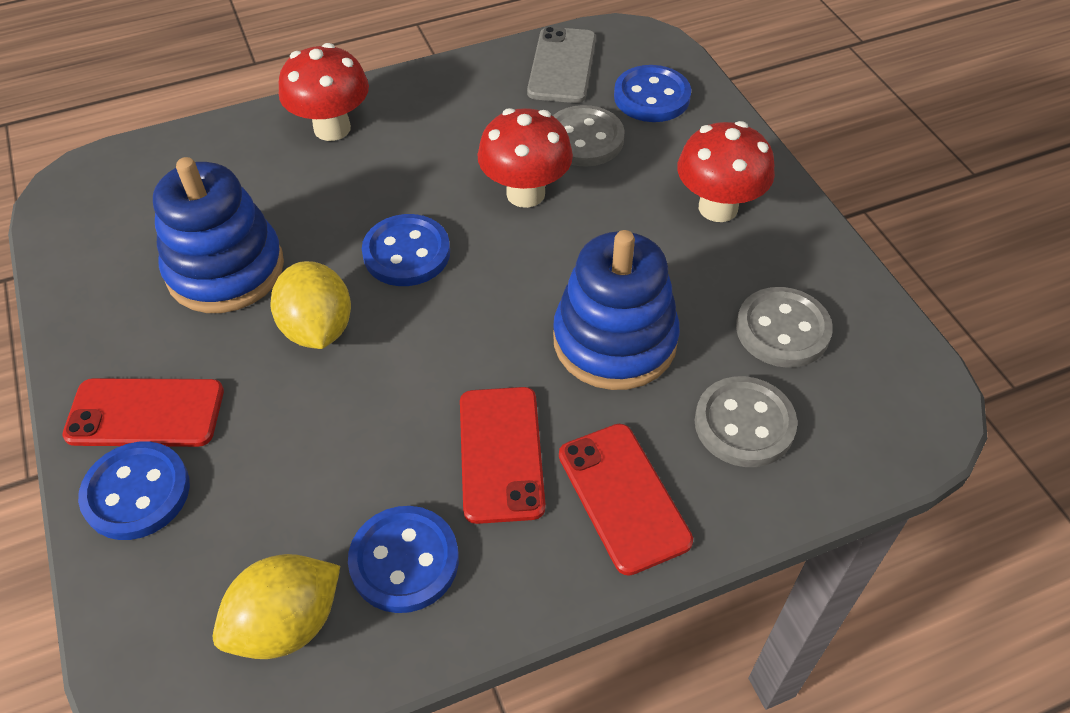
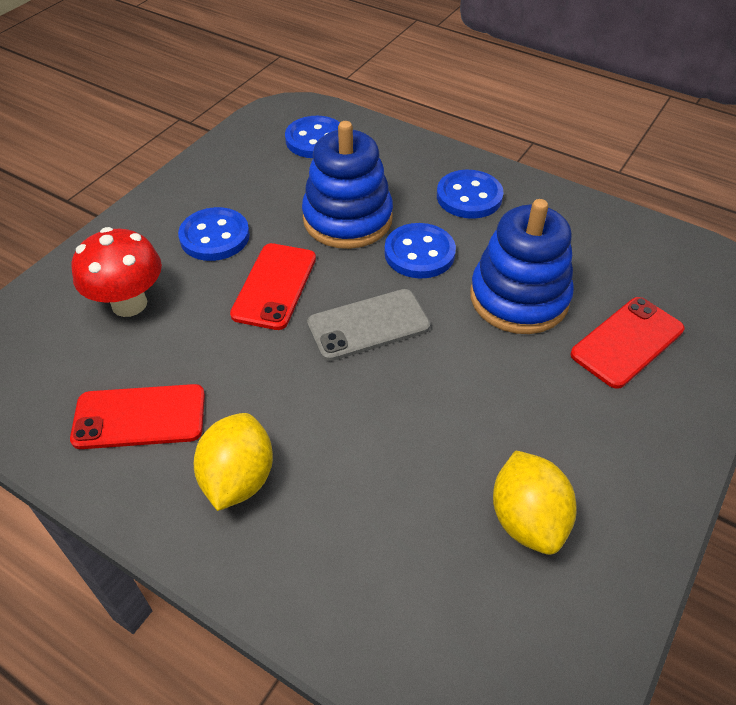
grey button: 3 -> 0
red mushroom: 3 -> 1

